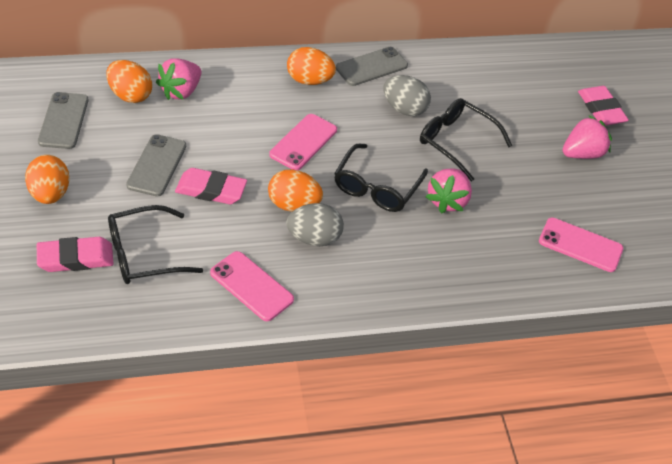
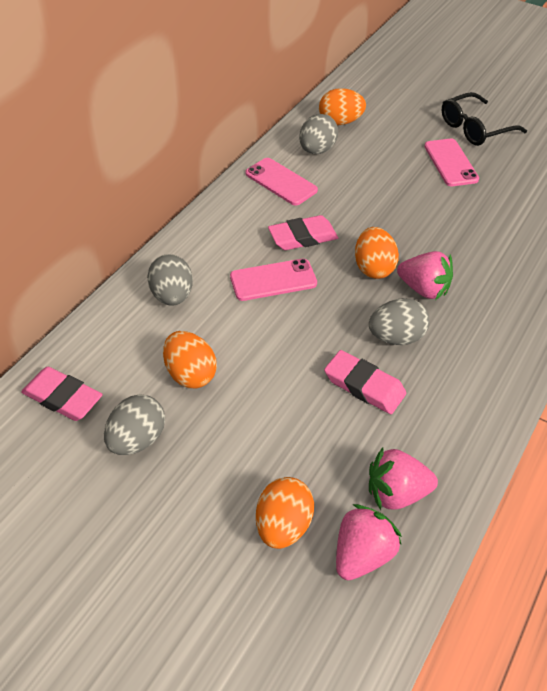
black glasses: 3 -> 1
grey egg: 2 -> 4
grey phone: 3 -> 0

